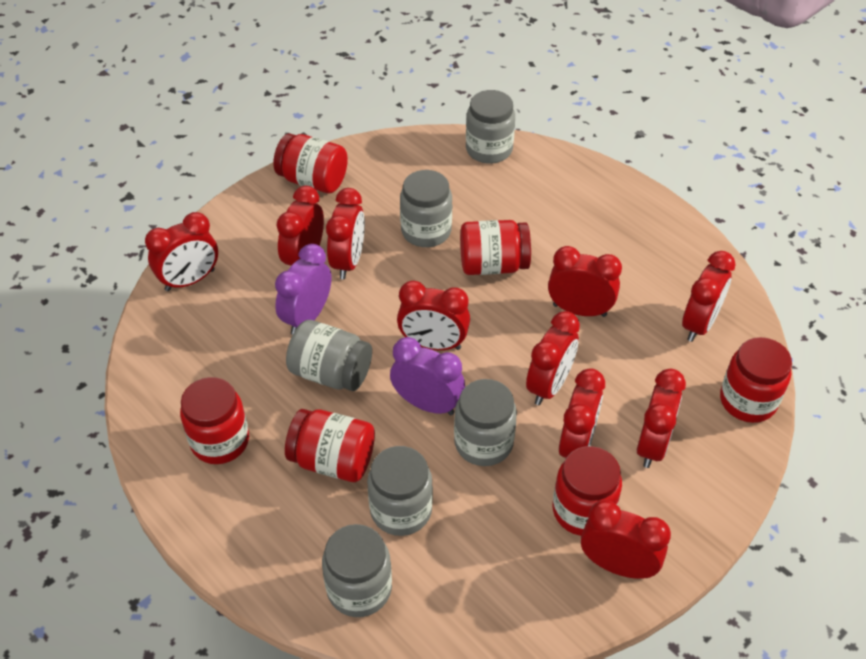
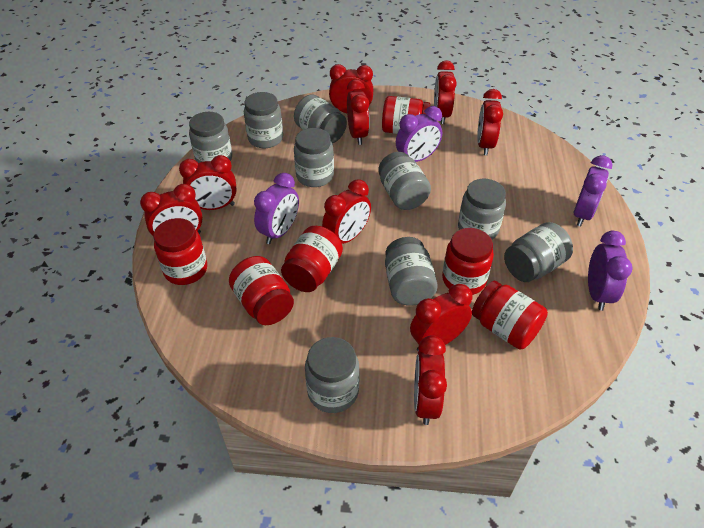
grey jar: 6 -> 9
purple clock: 2 -> 4
red clock: 10 -> 9

